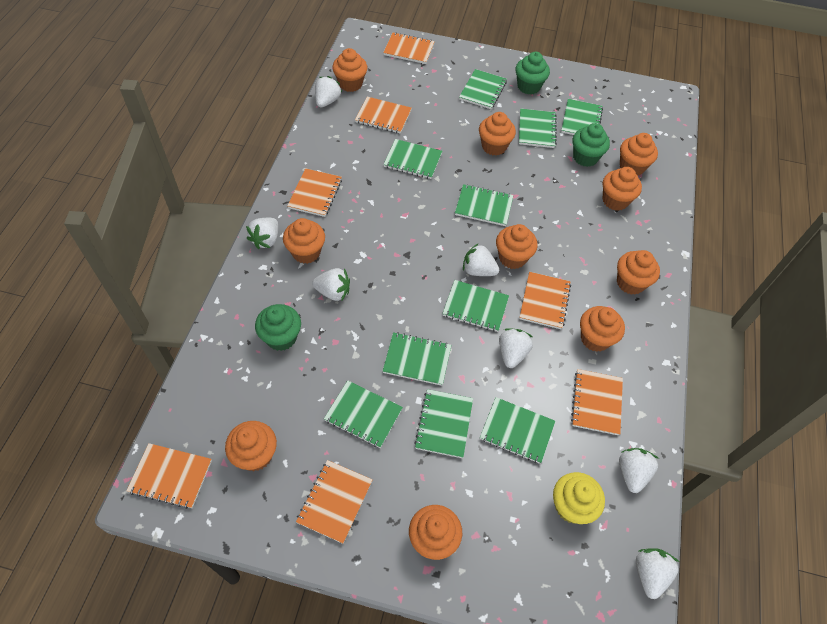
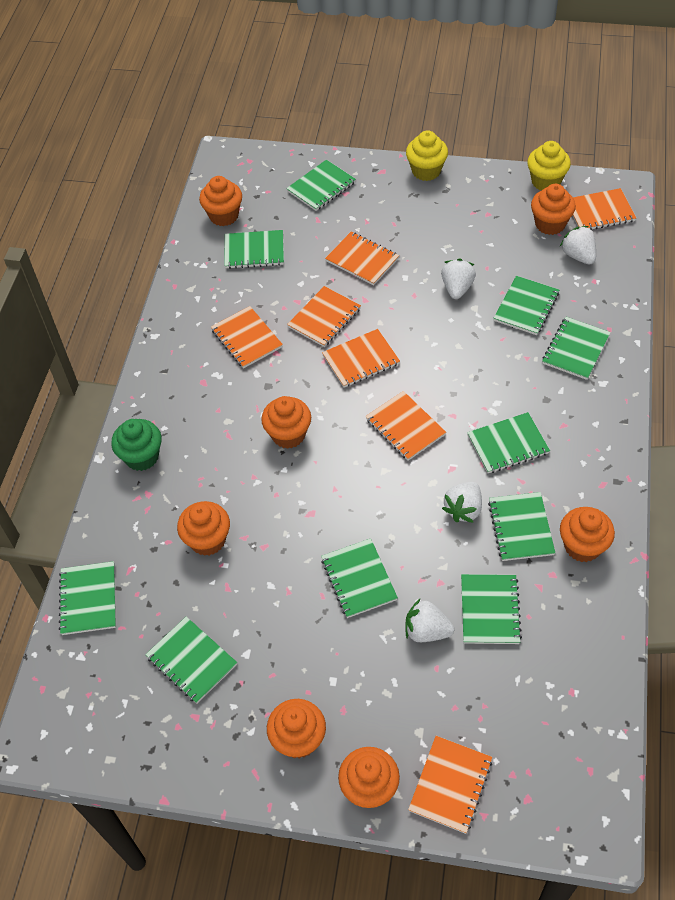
green cupcake: 3 -> 1
orange cupcake: 10 -> 7
white strawberry: 7 -> 4
yellow cupcake: 1 -> 2

